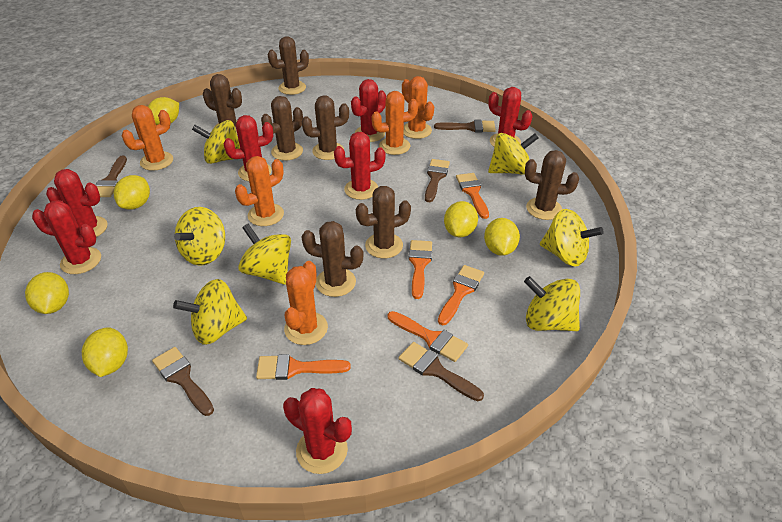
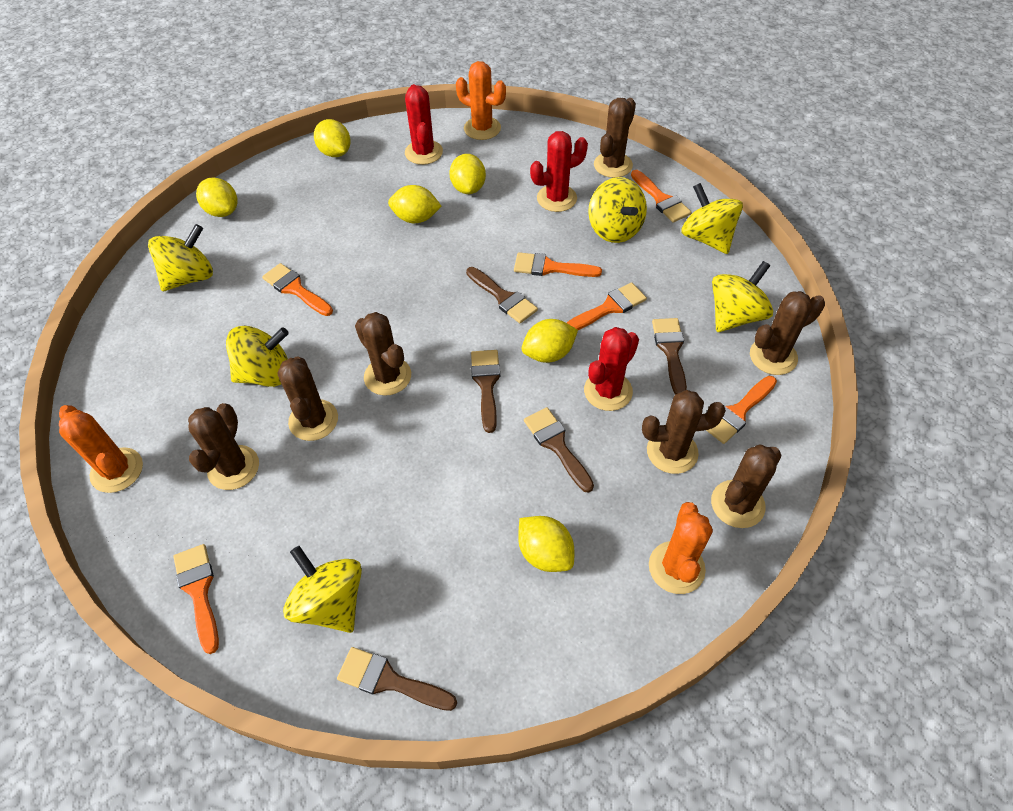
orange brush: 5 -> 6
orange cactus: 5 -> 3
red cactus: 7 -> 3
yellow spinning top: 7 -> 6

